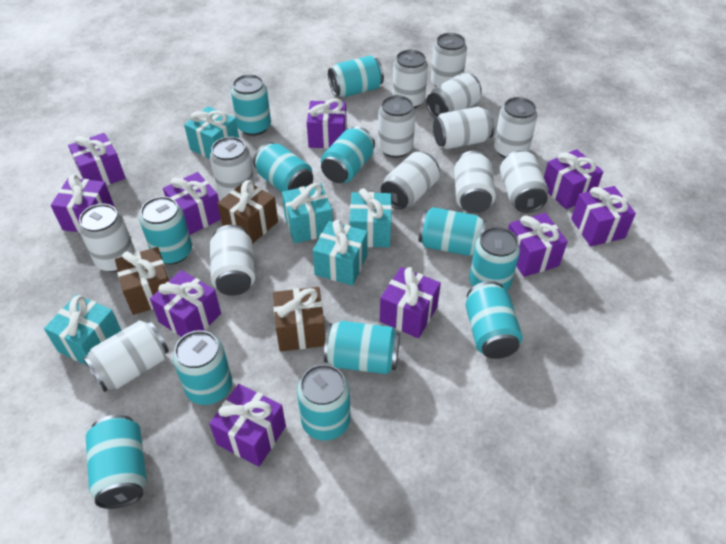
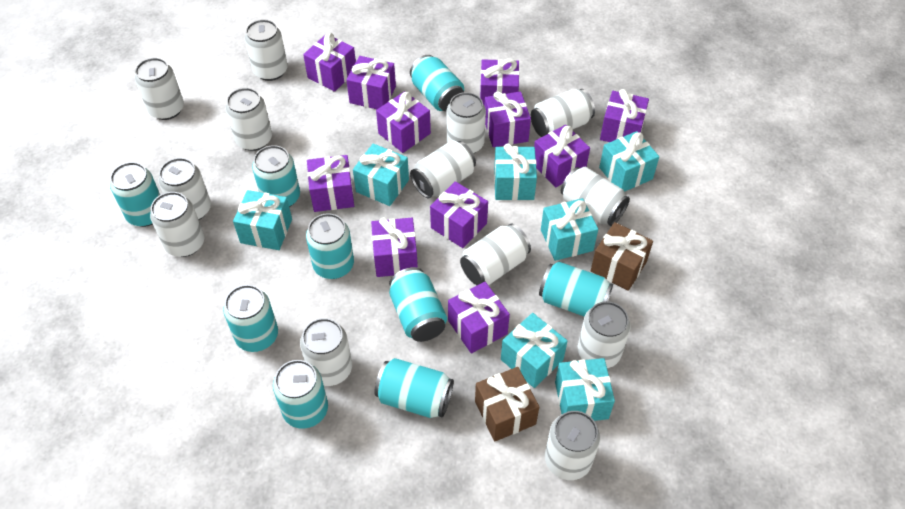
brown gift: 3 -> 2
purple gift: 10 -> 11
turquoise can: 12 -> 9
turquoise gift: 5 -> 7

